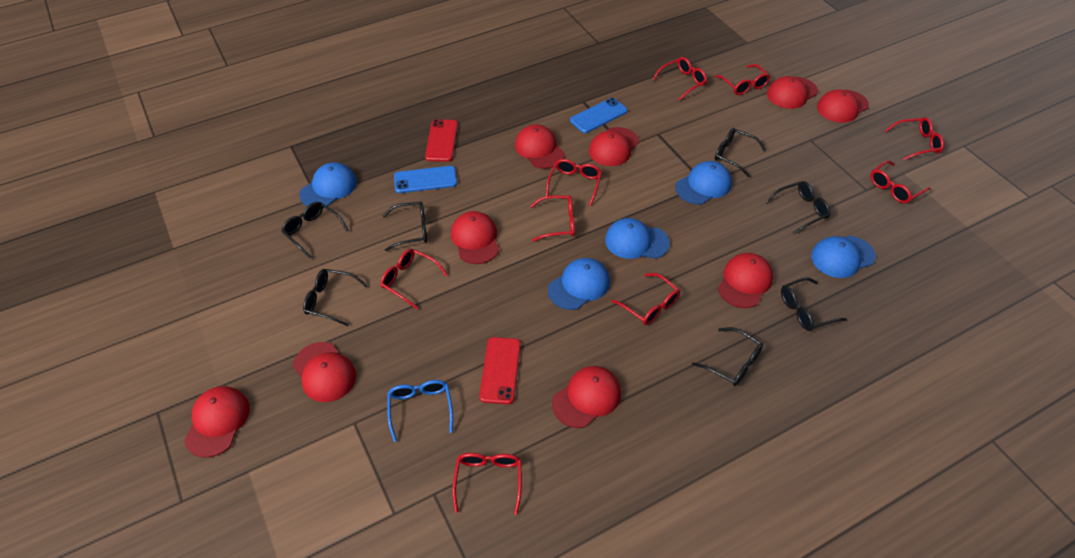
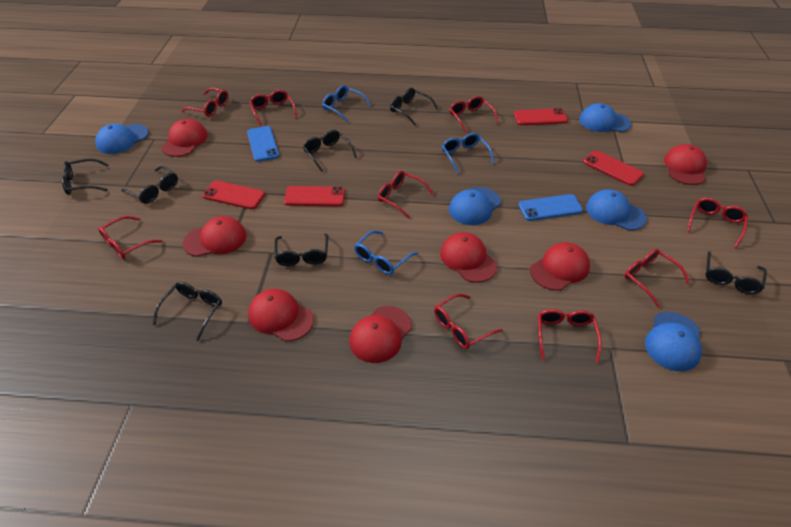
blue glasses: 1 -> 3
red cap: 9 -> 7
red phone: 2 -> 4

